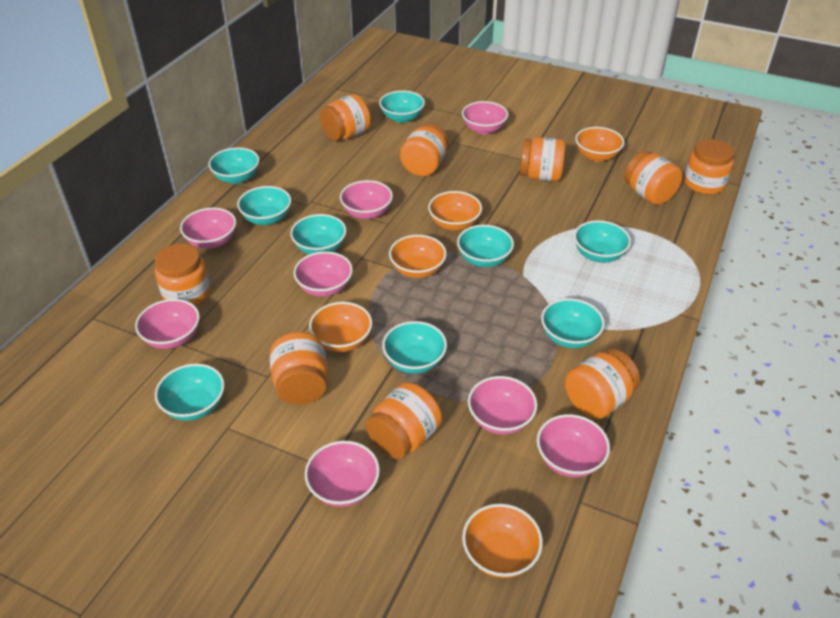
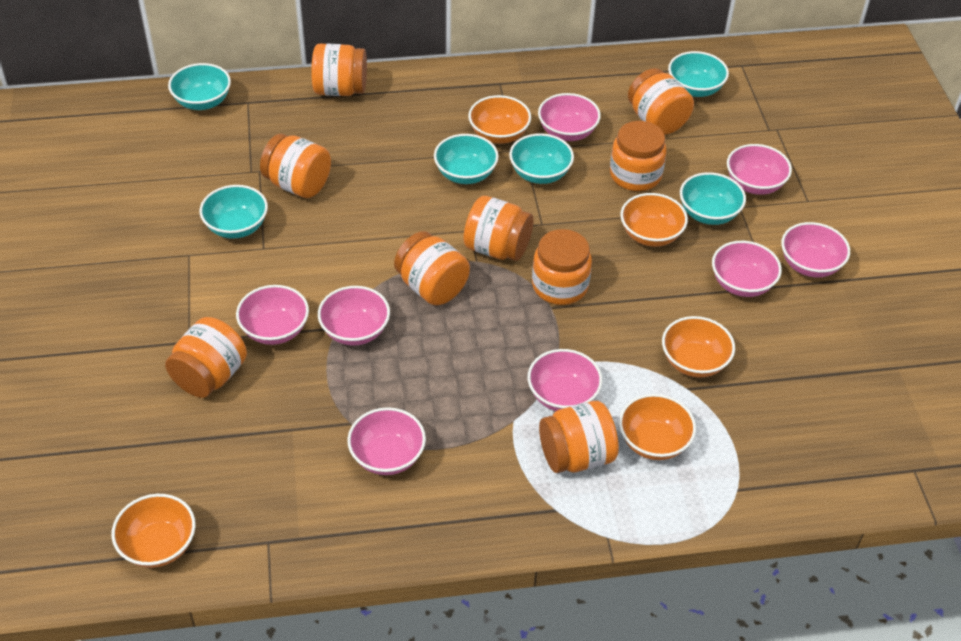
turquoise bowl: 9 -> 6

